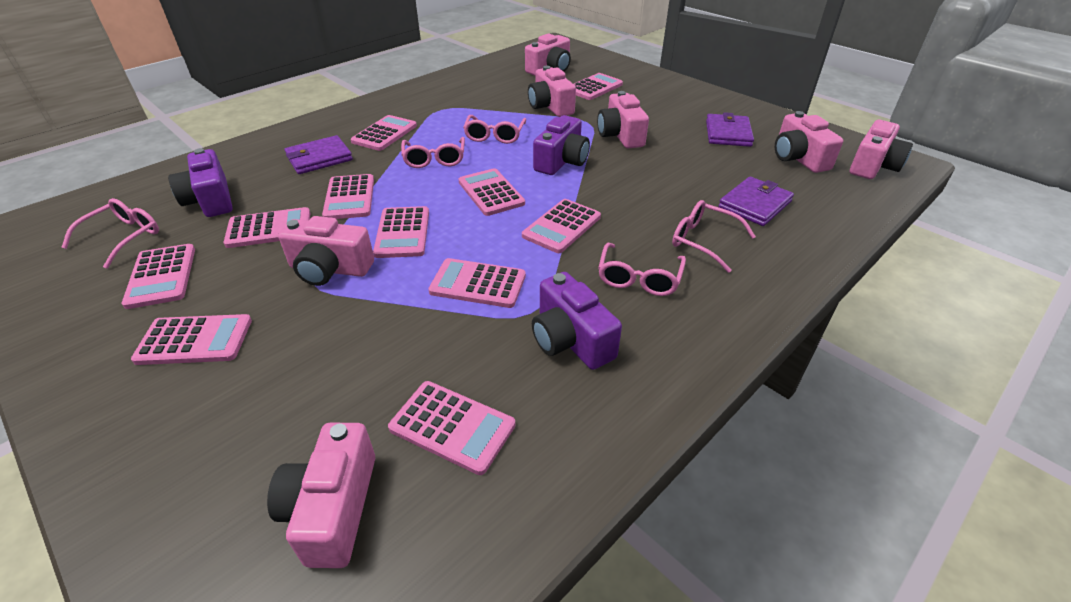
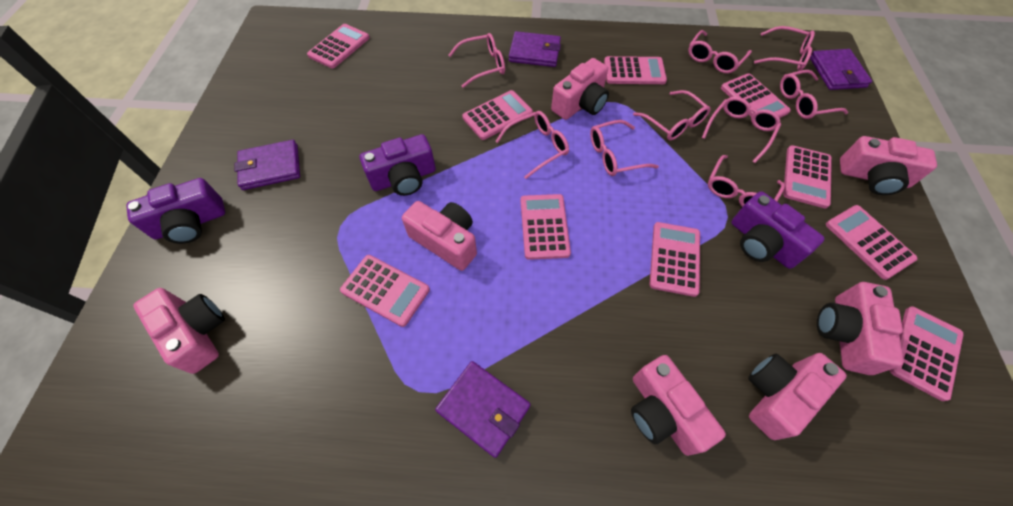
pink calculator: 11 -> 10
pink glasses: 5 -> 9
purple wallet: 3 -> 4

